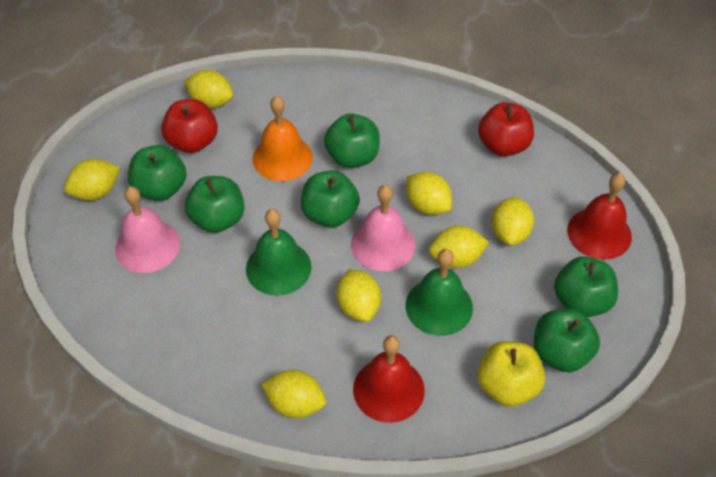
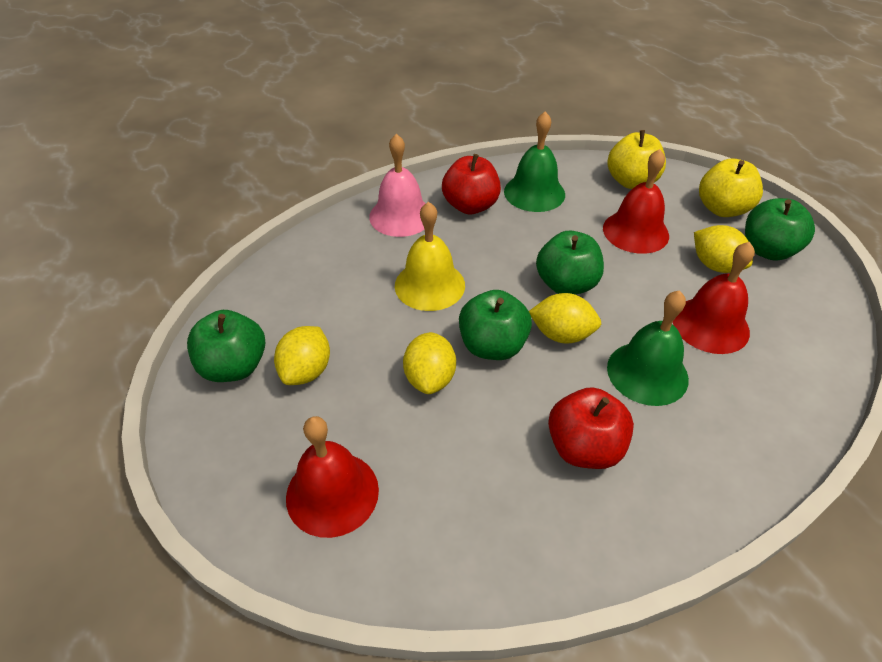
green apple: 6 -> 4
orange bell: 1 -> 0
pink bell: 2 -> 1
red bell: 2 -> 3
yellow apple: 1 -> 2
yellow bell: 0 -> 1
yellow lemon: 7 -> 4

